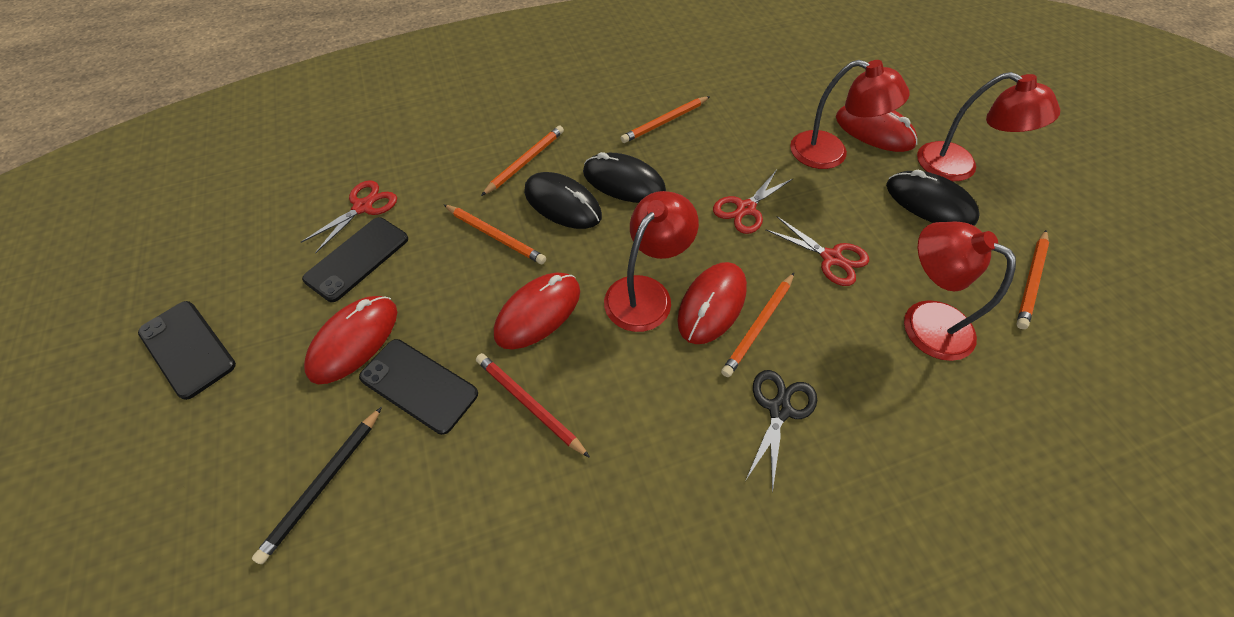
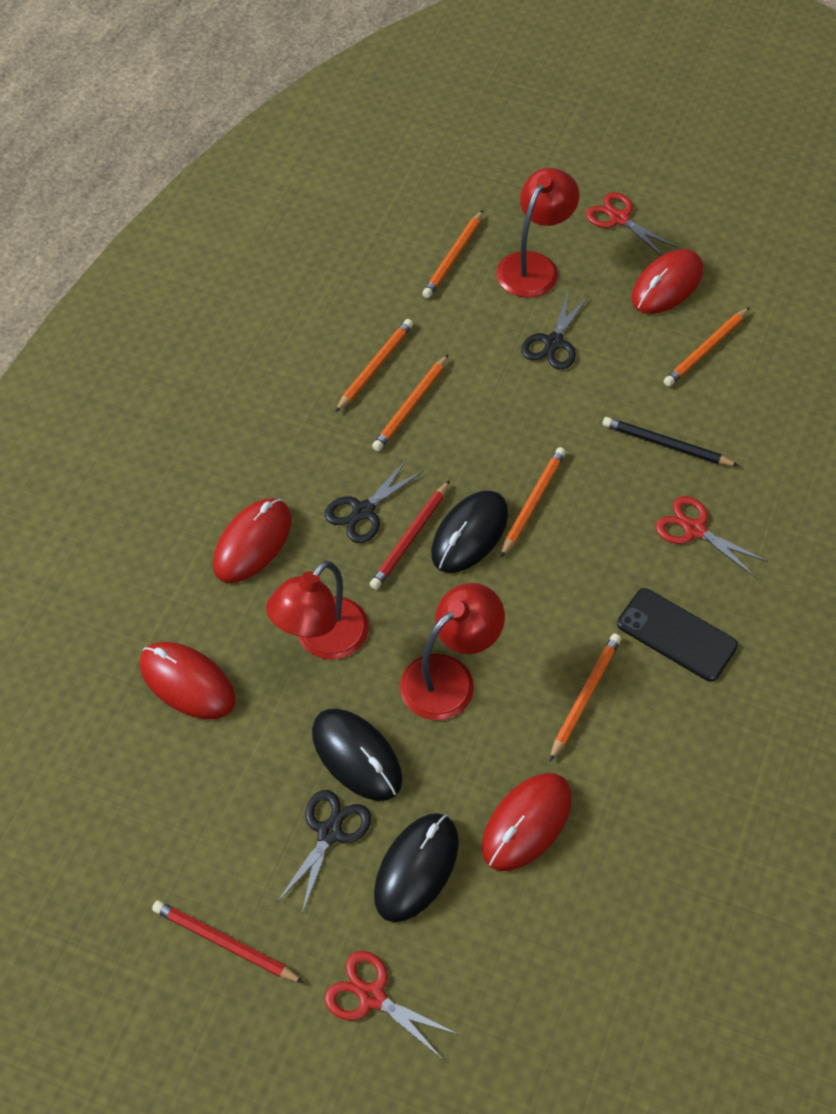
black phone: 3 -> 1
black scissors: 1 -> 3
orange pencil: 5 -> 6
red lamp: 4 -> 3
red pencil: 1 -> 2

